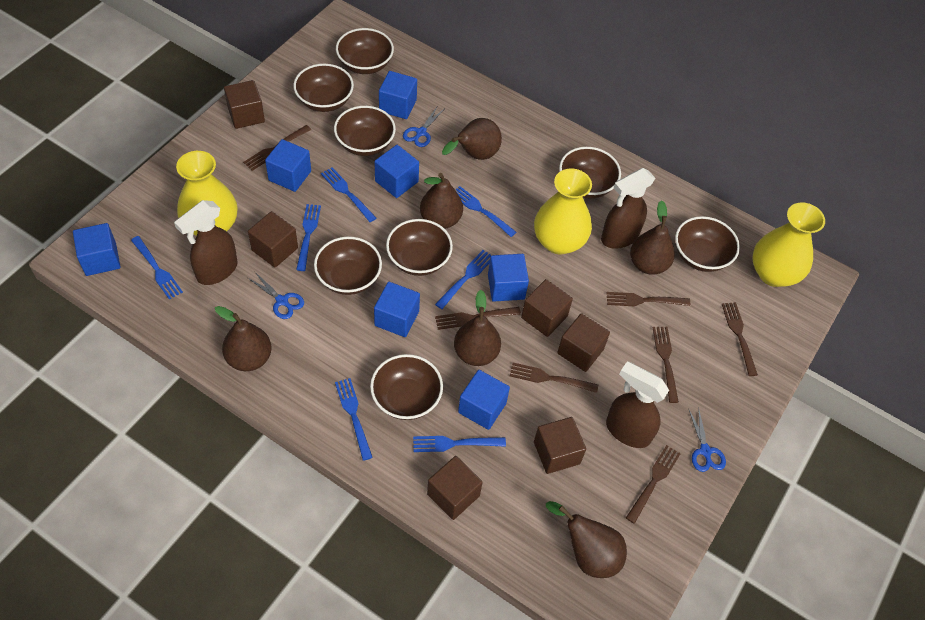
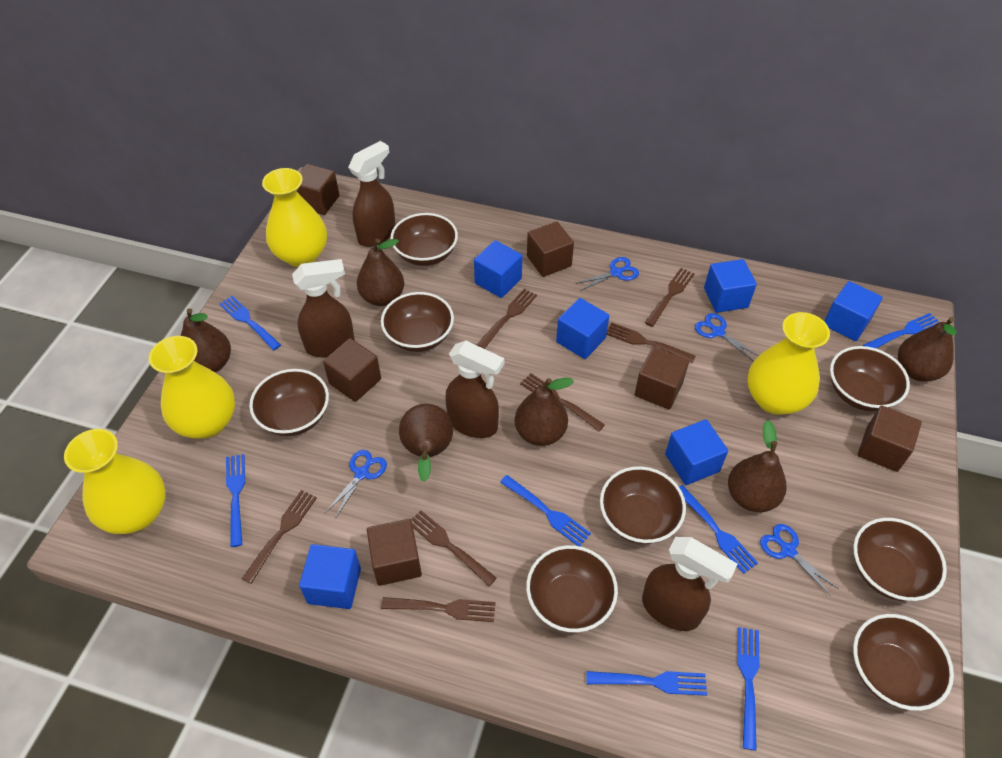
blue cube: 7 -> 6
blue scissors: 3 -> 4
brown spray bottle: 3 -> 4
yellow vase: 3 -> 4

